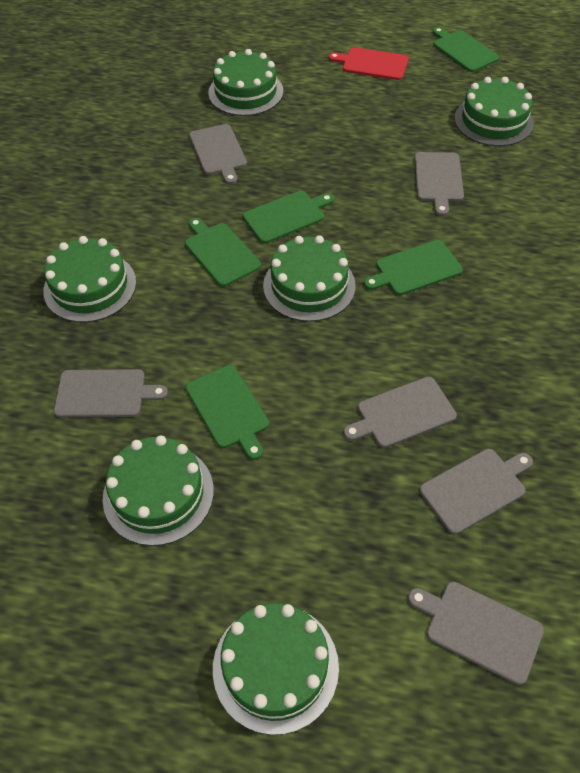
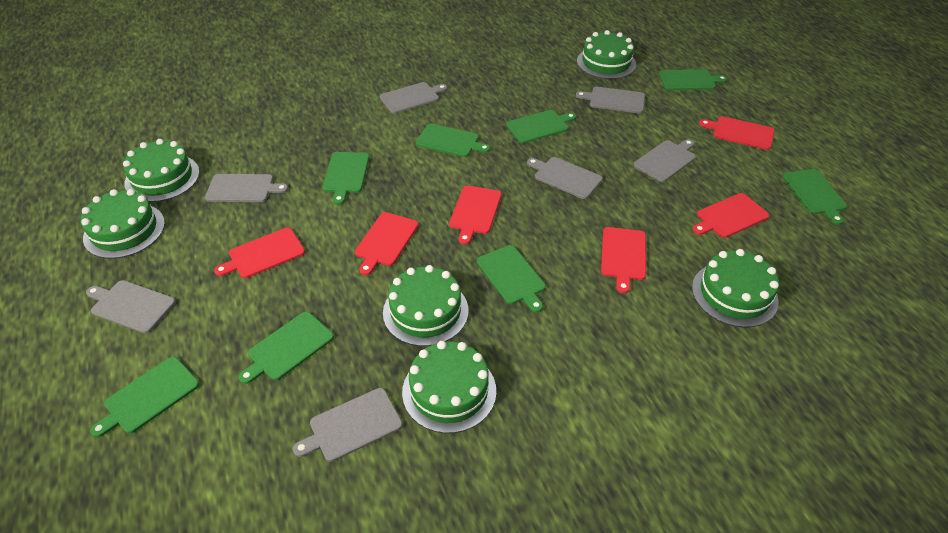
green cutting board: 5 -> 8
grey cutting board: 6 -> 7
red cutting board: 1 -> 6

